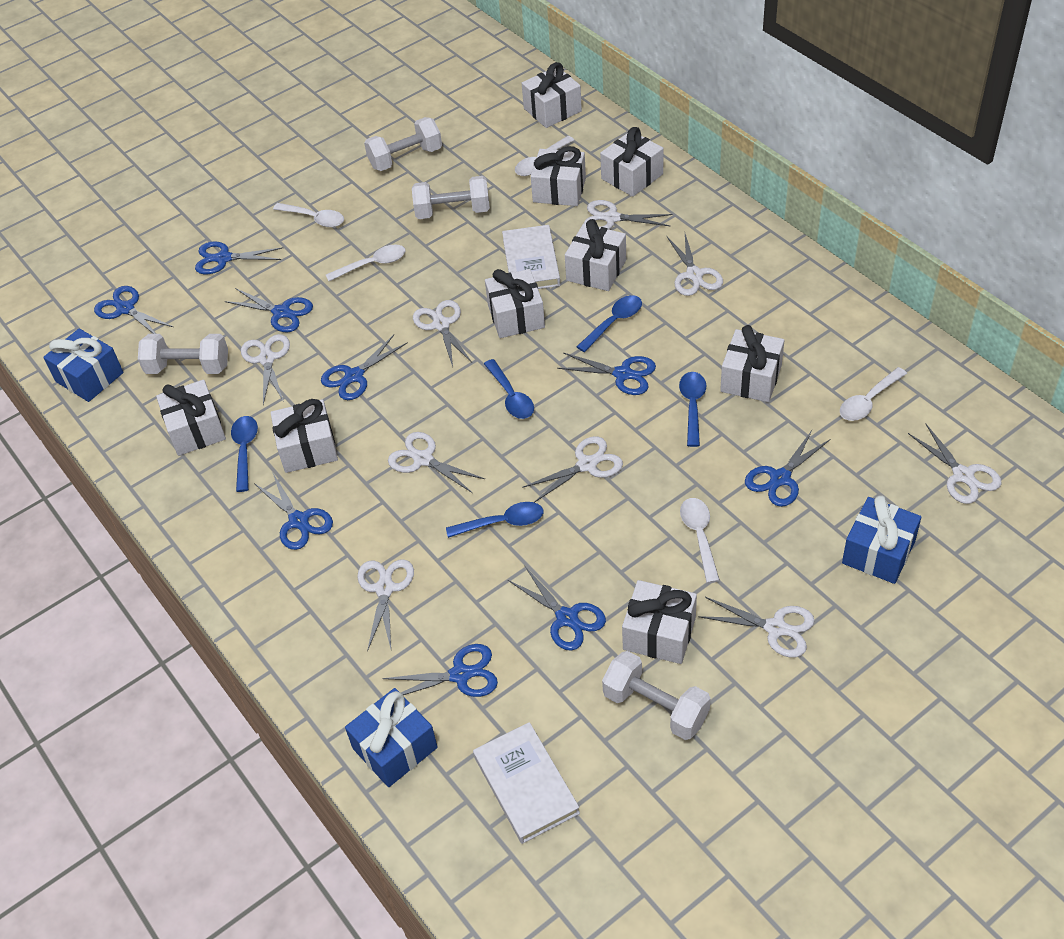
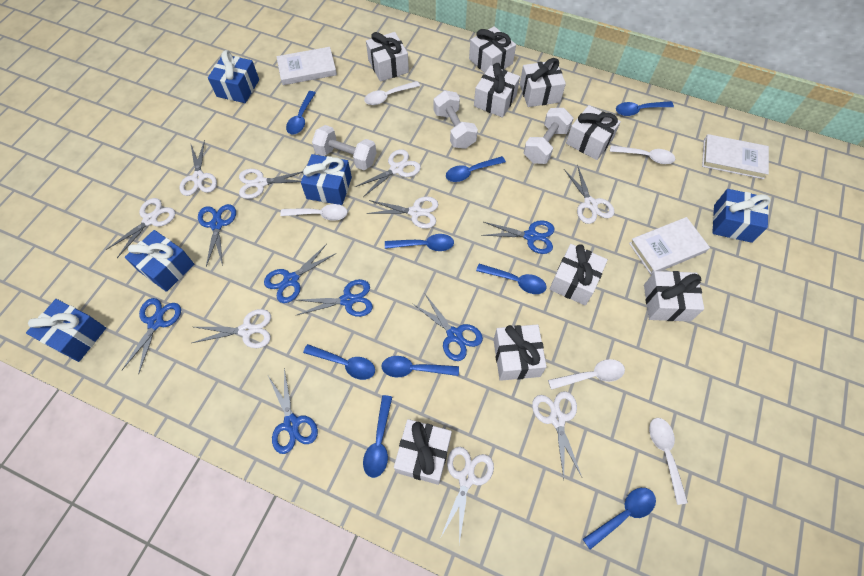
blue gift: 3 -> 5
blue scissors: 9 -> 7
blue spoon: 5 -> 9
white book: 2 -> 3
white dumbbell: 4 -> 3

